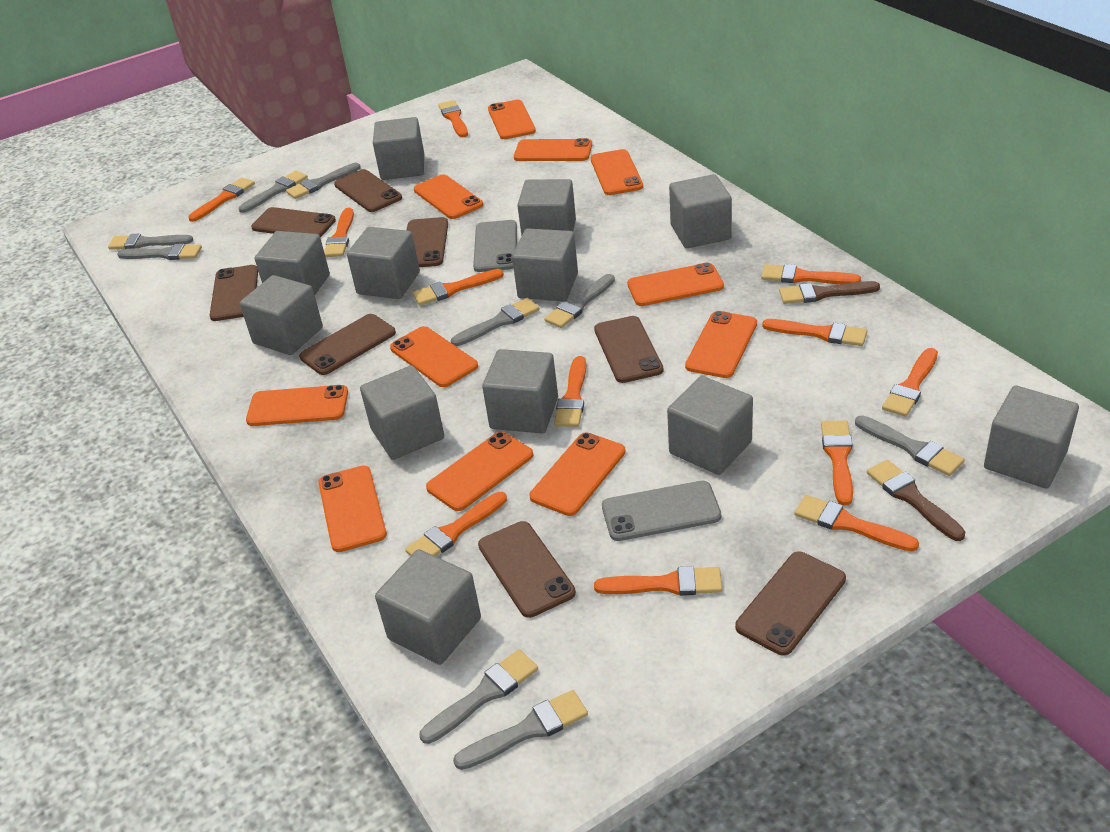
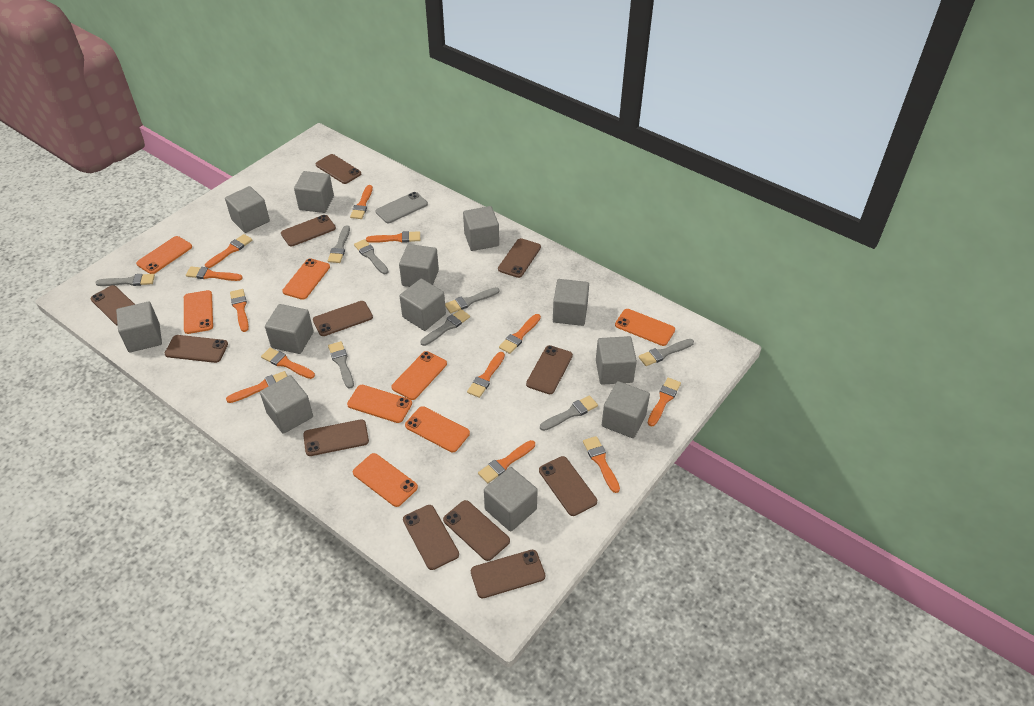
brown brush: 2 -> 0
brown phone: 8 -> 12
grey brush: 9 -> 8
grey phone: 2 -> 1
orange phone: 11 -> 8

